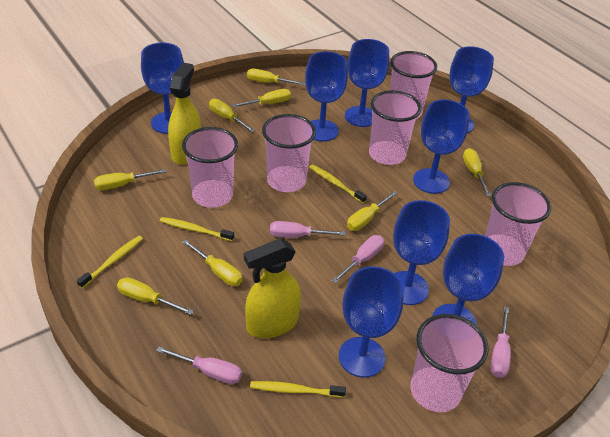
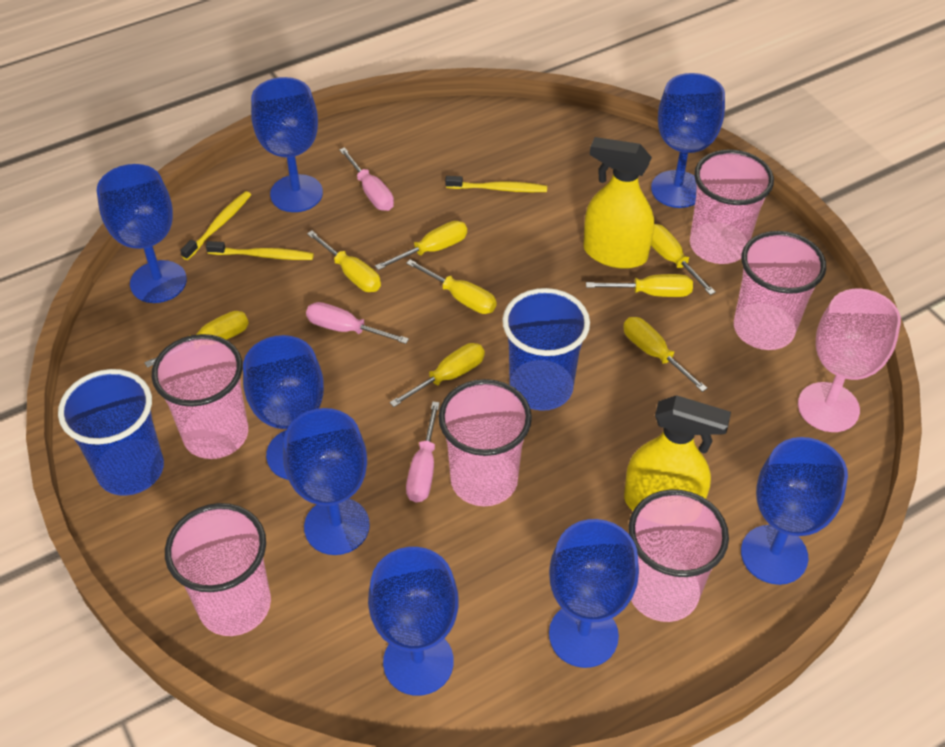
blue cup: 0 -> 2
pink goblet: 0 -> 1
pink screwdriver: 4 -> 3
yellow toothbrush: 4 -> 3

